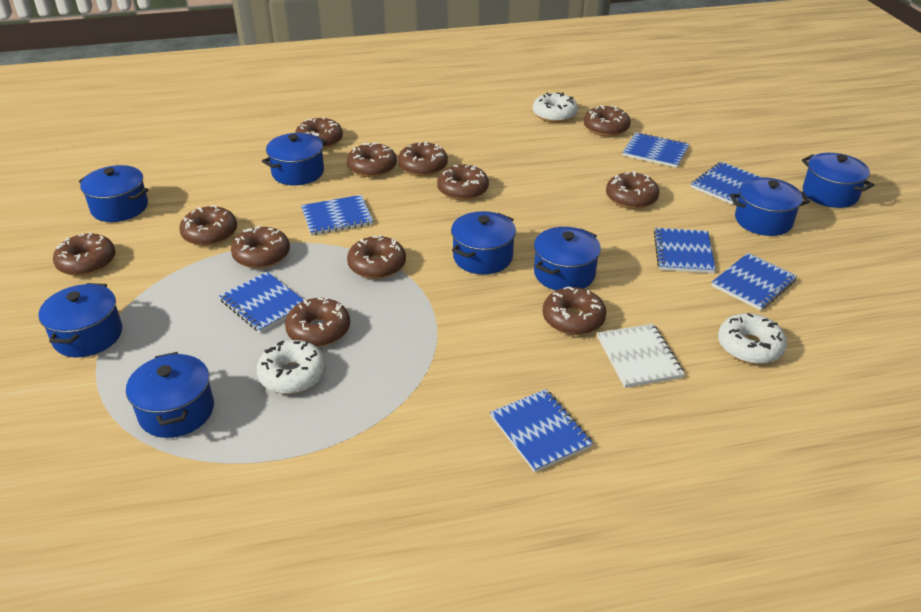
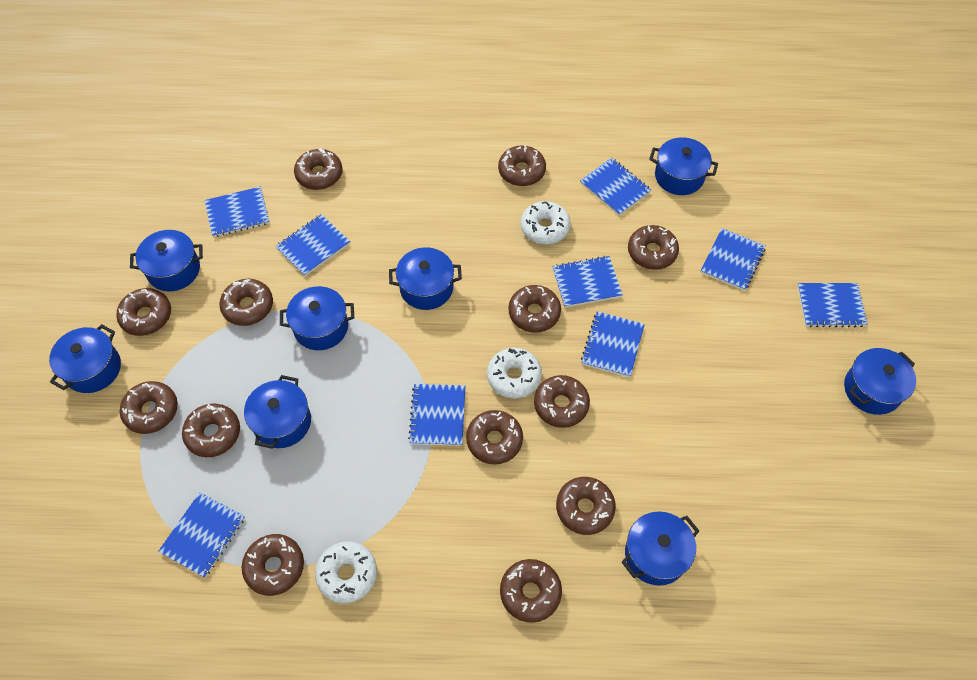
blue notebook: 7 -> 9
brown donut: 12 -> 13
white notebook: 1 -> 0

